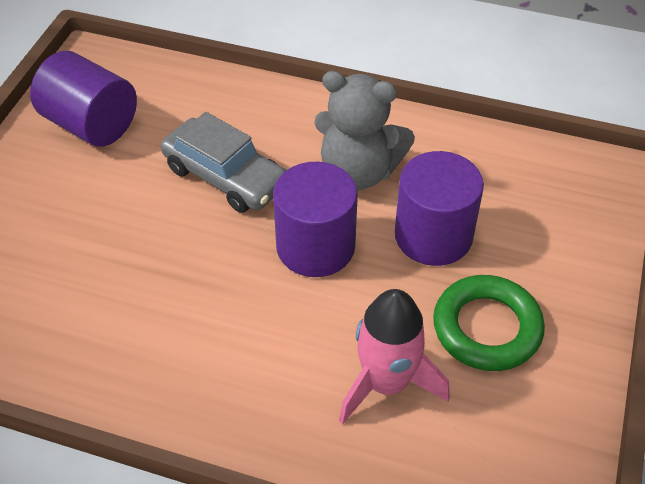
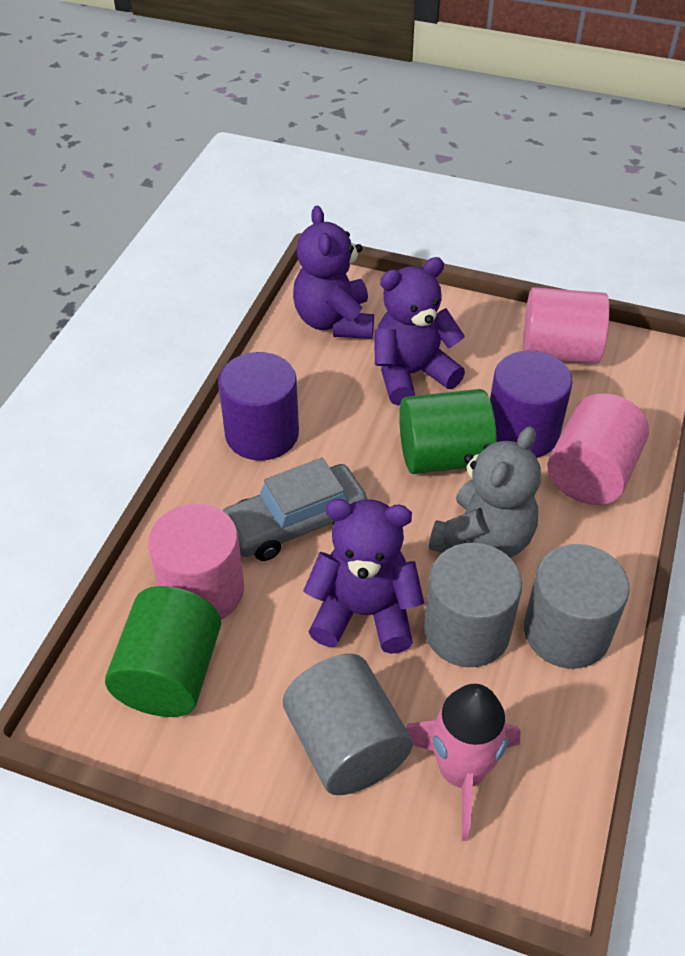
green cylinder: 0 -> 2
green ring: 1 -> 0
grey cylinder: 0 -> 3
pink cylinder: 0 -> 3
purple cylinder: 3 -> 2
purple teddy bear: 0 -> 3

